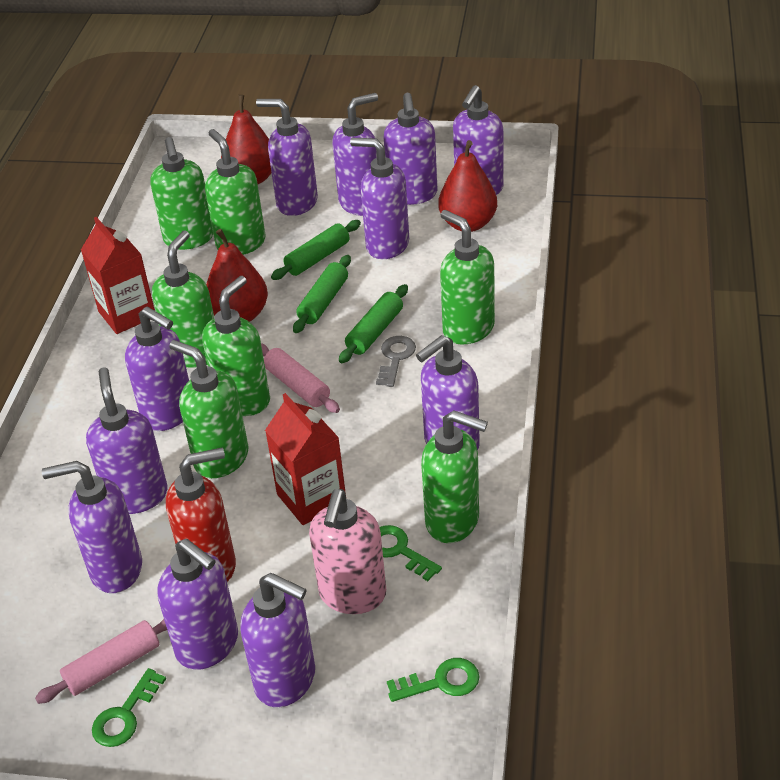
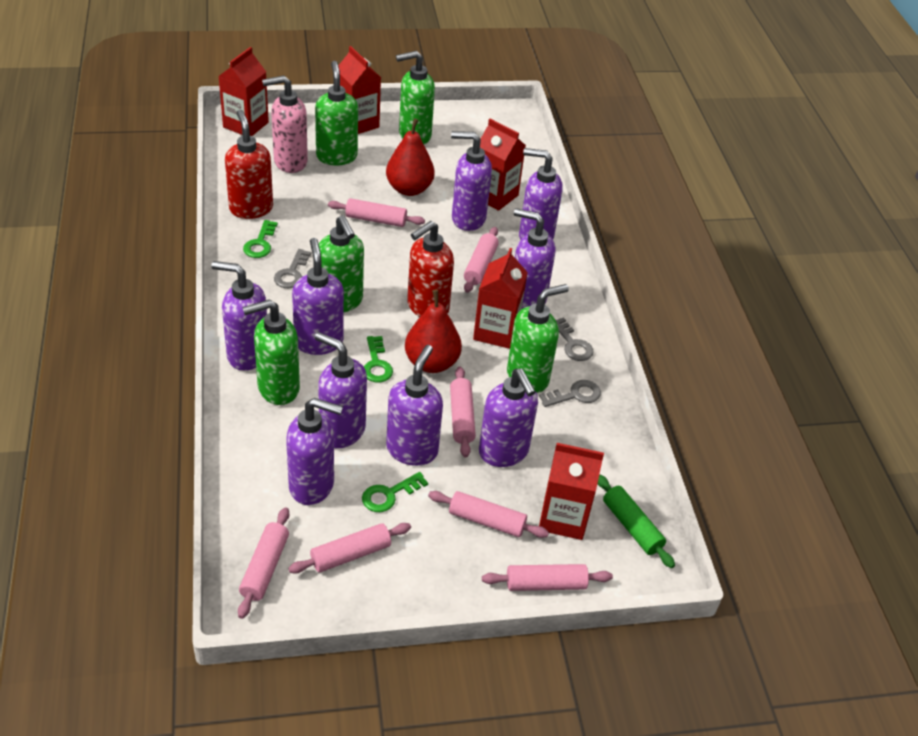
green rolling pin: 3 -> 1
green soap dispenser: 7 -> 5
grey key: 1 -> 3
pink rolling pin: 2 -> 7
purple soap dispenser: 11 -> 9
red carton: 2 -> 5
red pear: 3 -> 2
red soap dispenser: 1 -> 2

